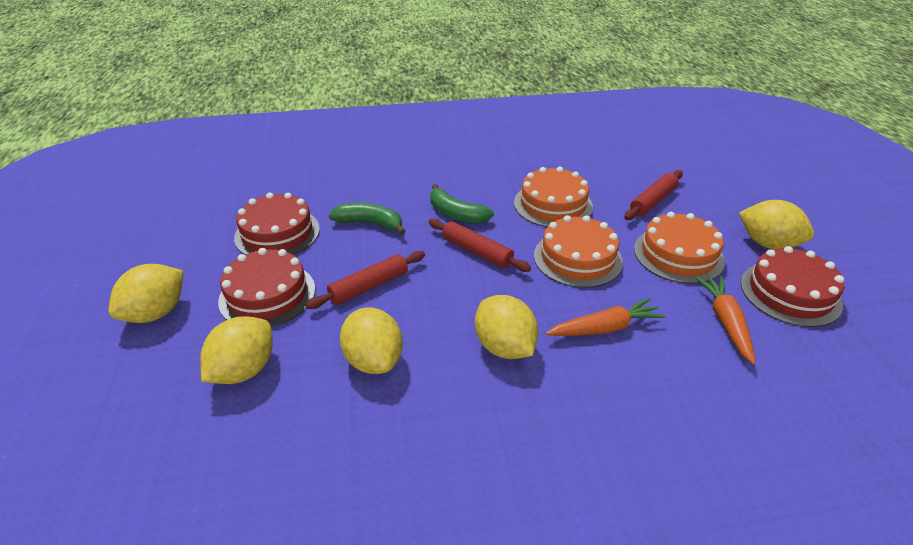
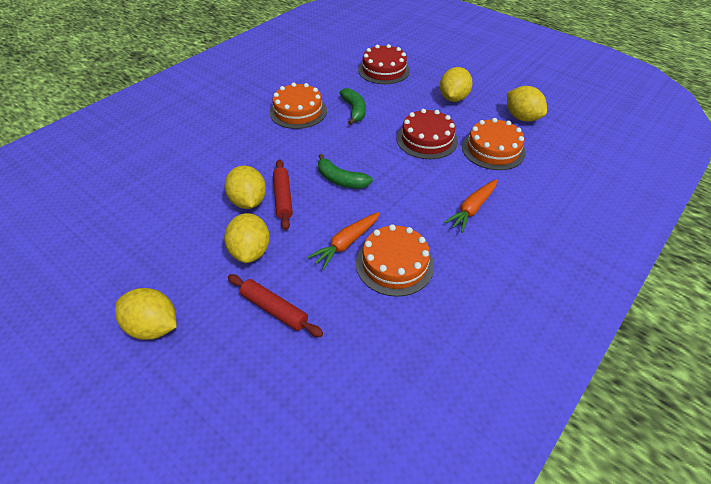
red cake: 3 -> 2
red rolling pin: 3 -> 2

